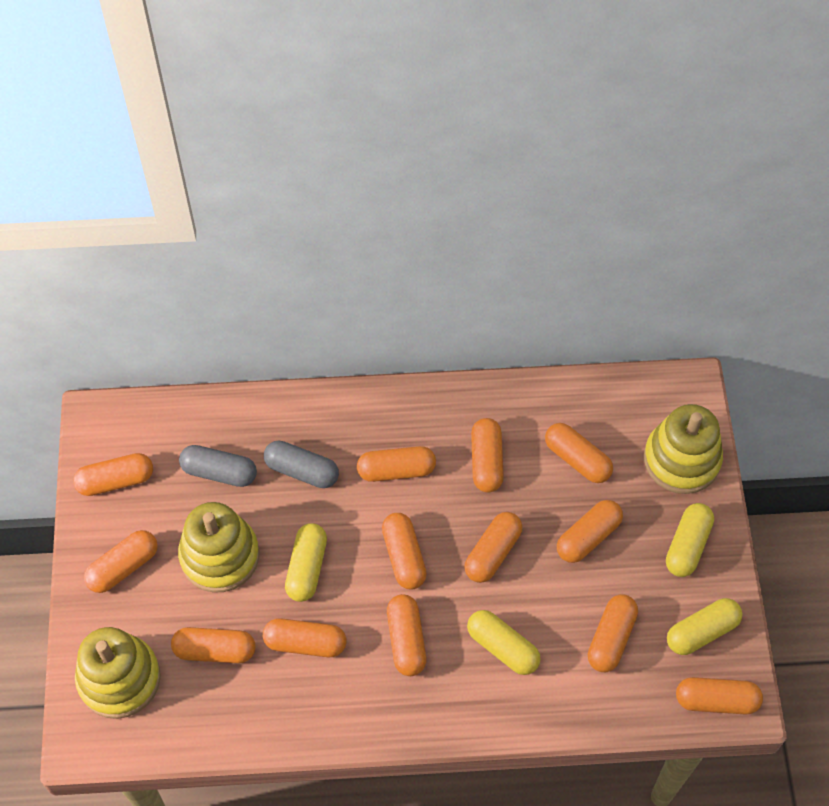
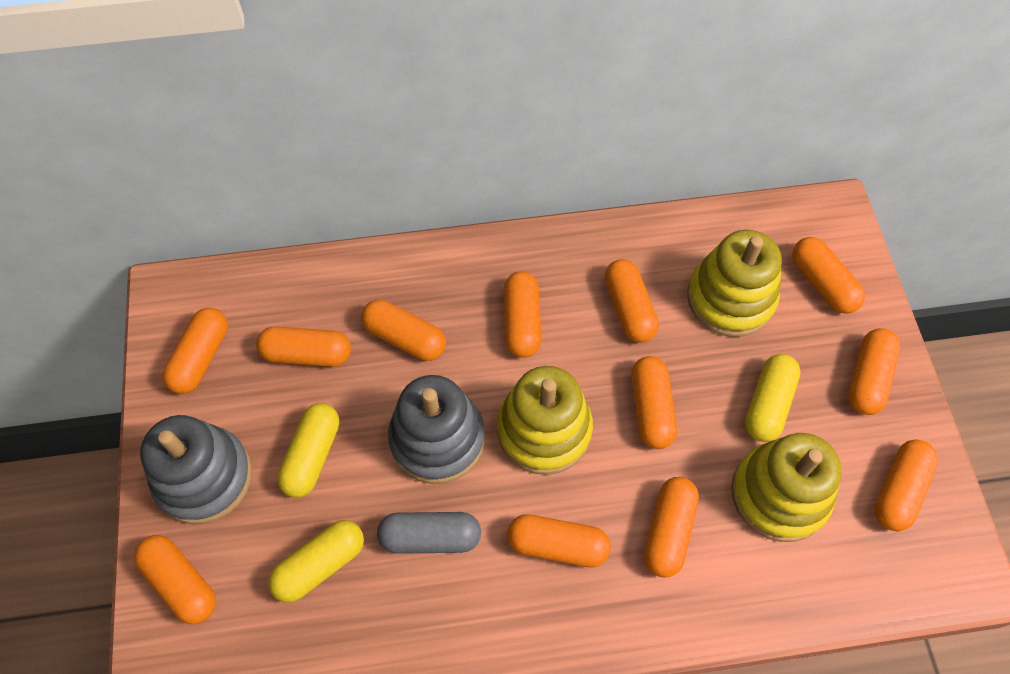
grey capsule: 2 -> 1
grey stacking toy: 0 -> 2
orange capsule: 13 -> 12
yellow capsule: 4 -> 3

